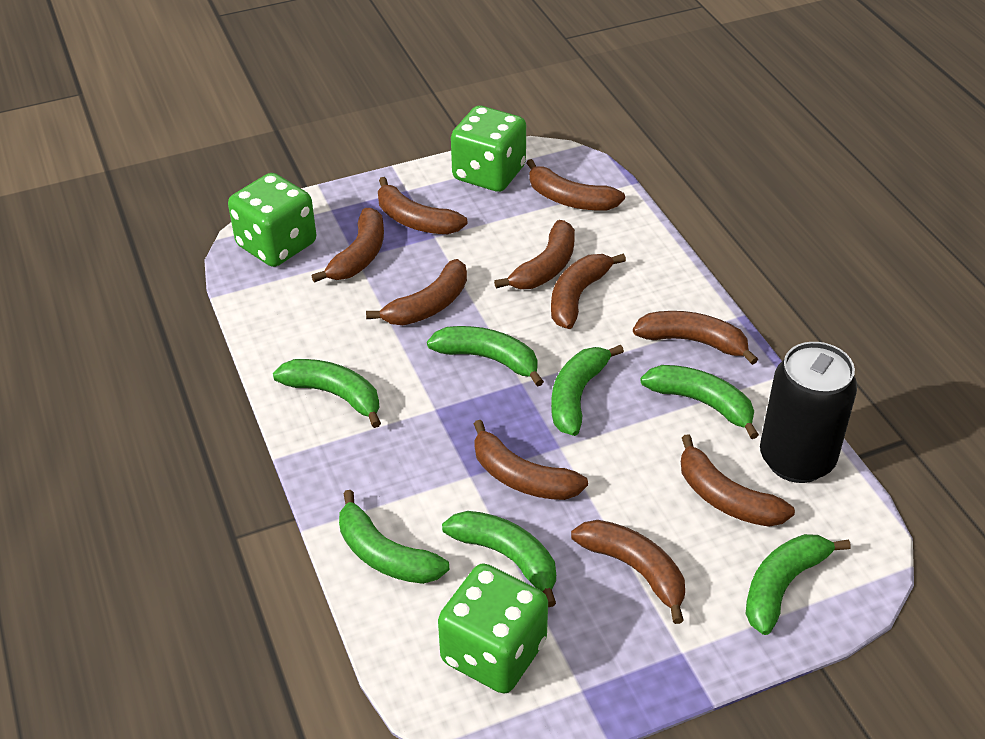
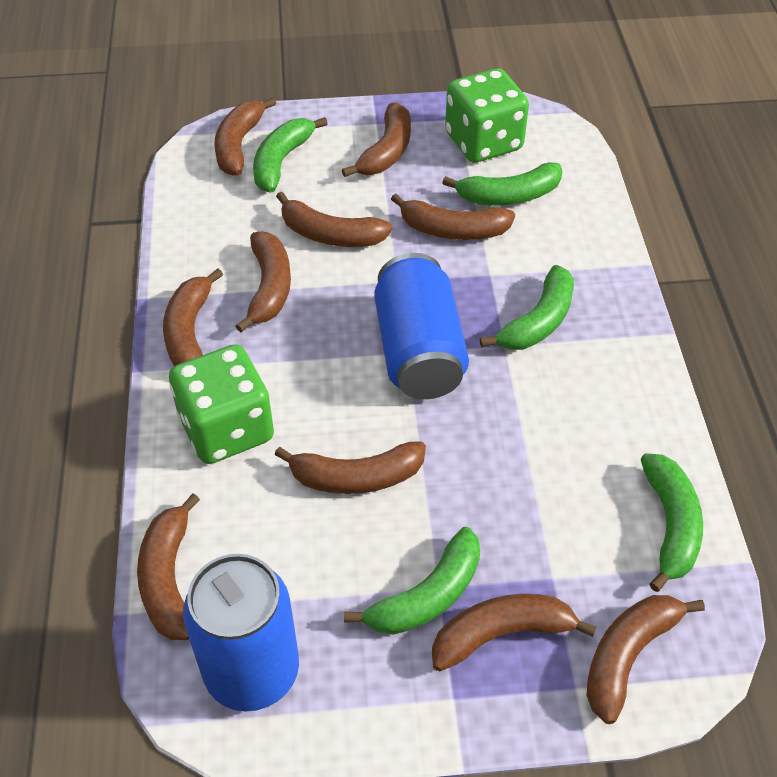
black can: 1 -> 0
blue can: 0 -> 2
green banana: 7 -> 5
green dice: 3 -> 2

